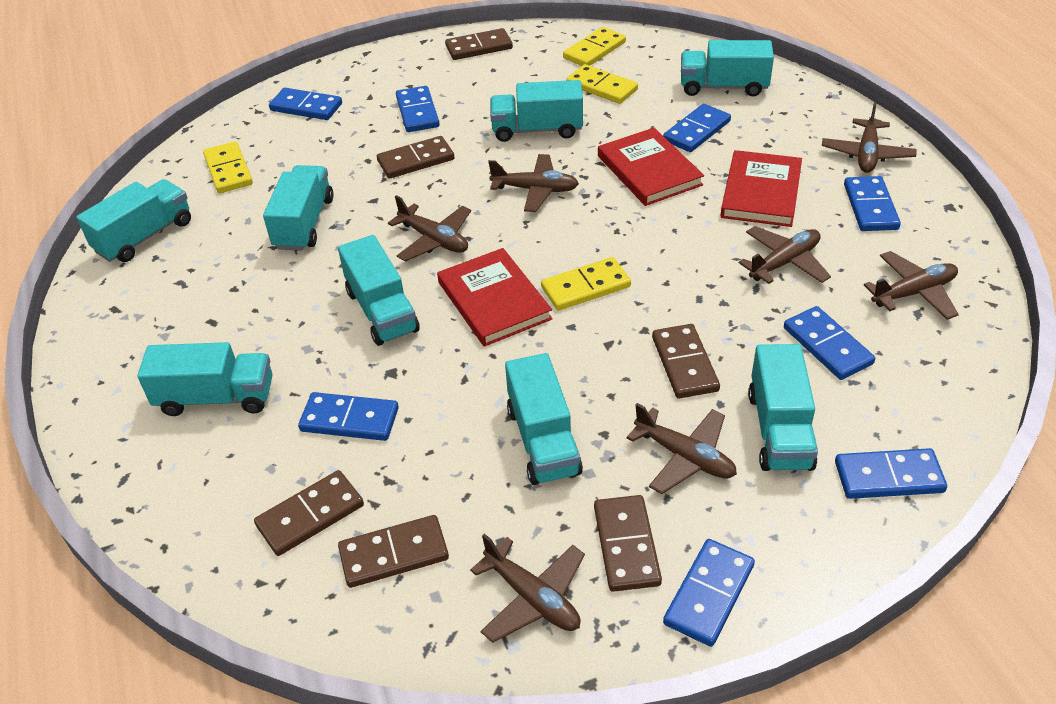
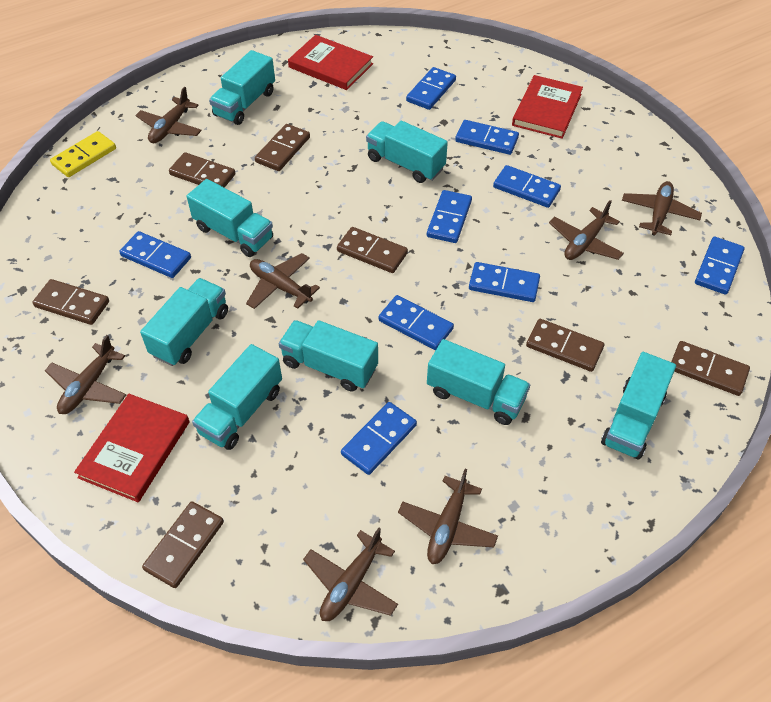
blue domino: 8 -> 9
brown domino: 6 -> 7
yellow domino: 4 -> 1

